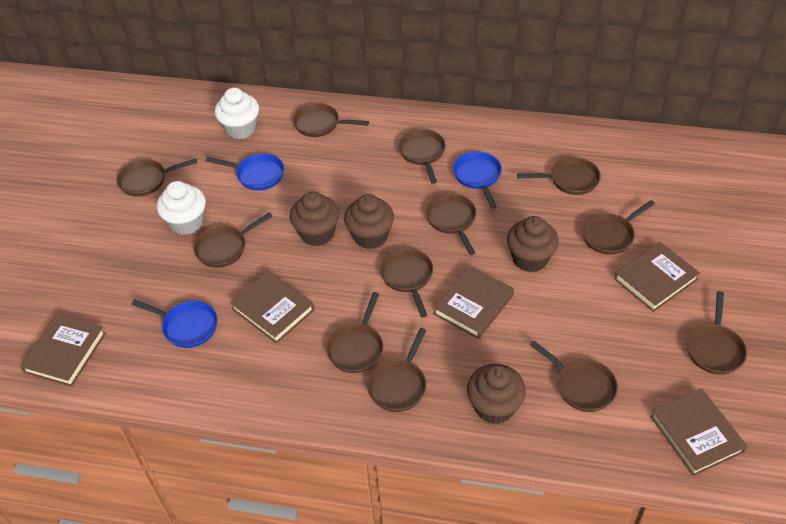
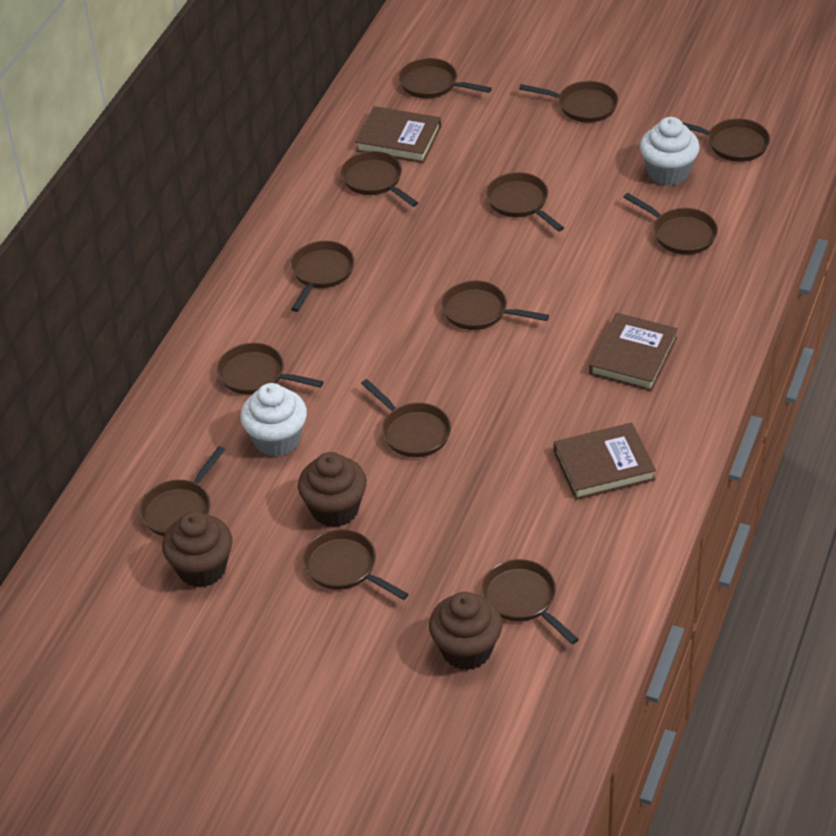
blue pan: 3 -> 0
brown book: 5 -> 3
brown cupcake: 4 -> 3
brown pan: 12 -> 13

